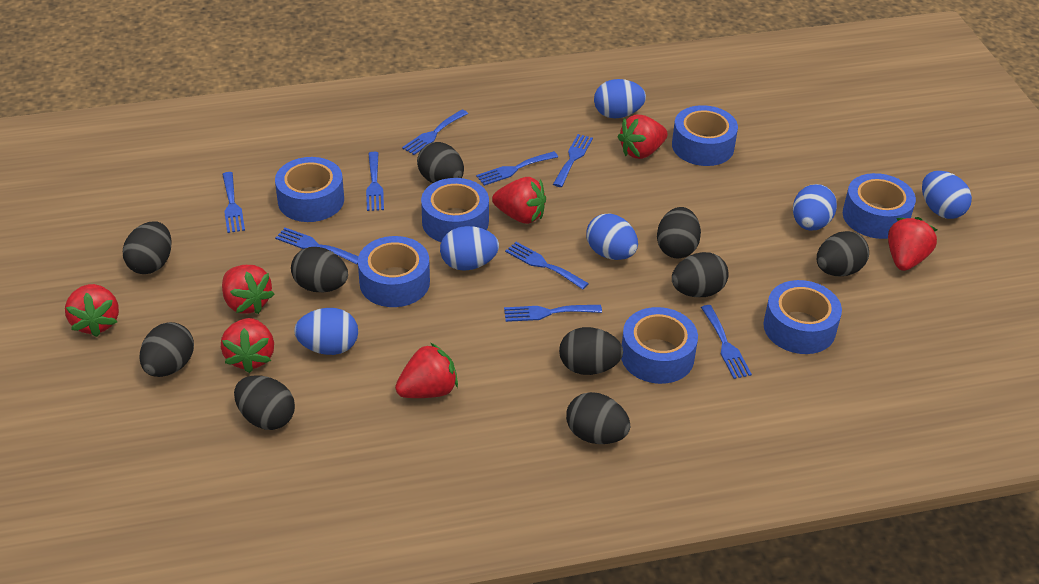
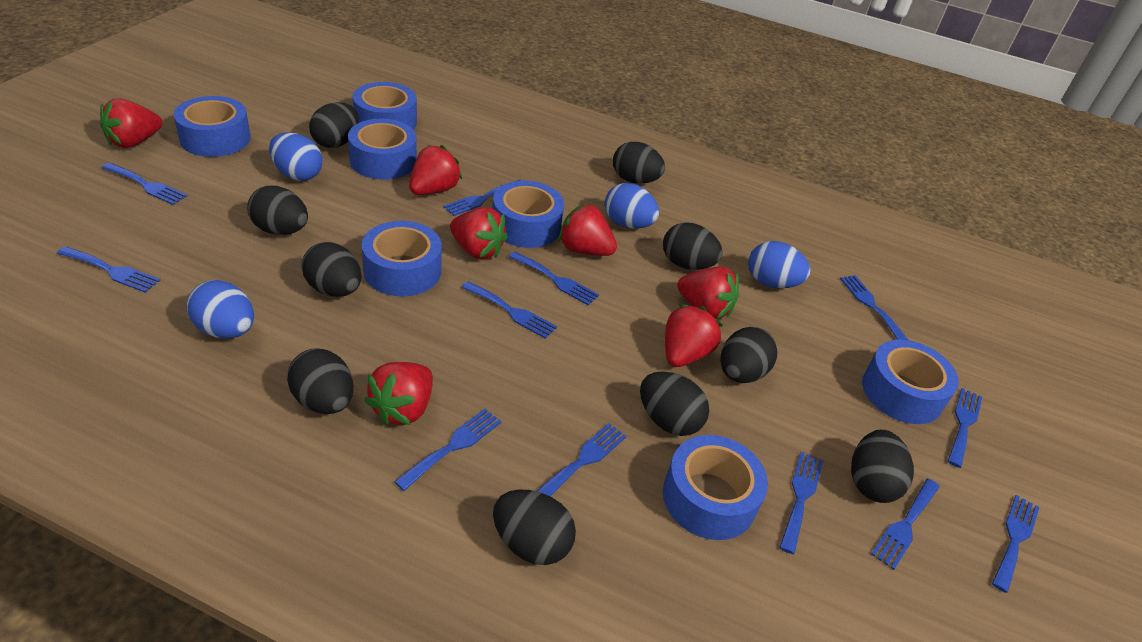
blue egg: 6 -> 4
blue fork: 9 -> 12

